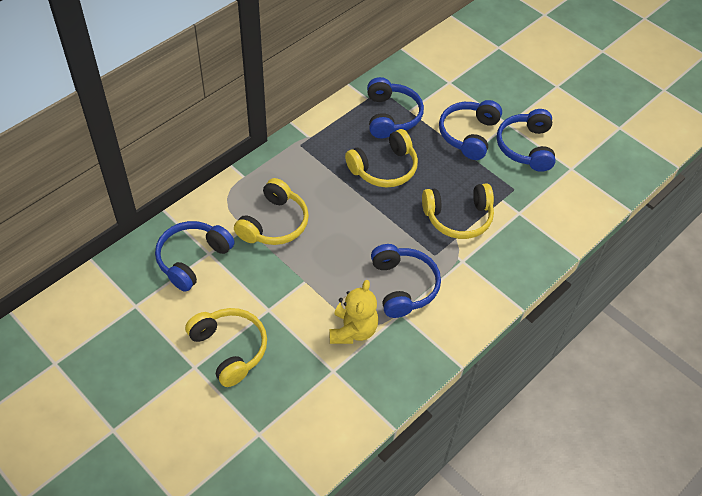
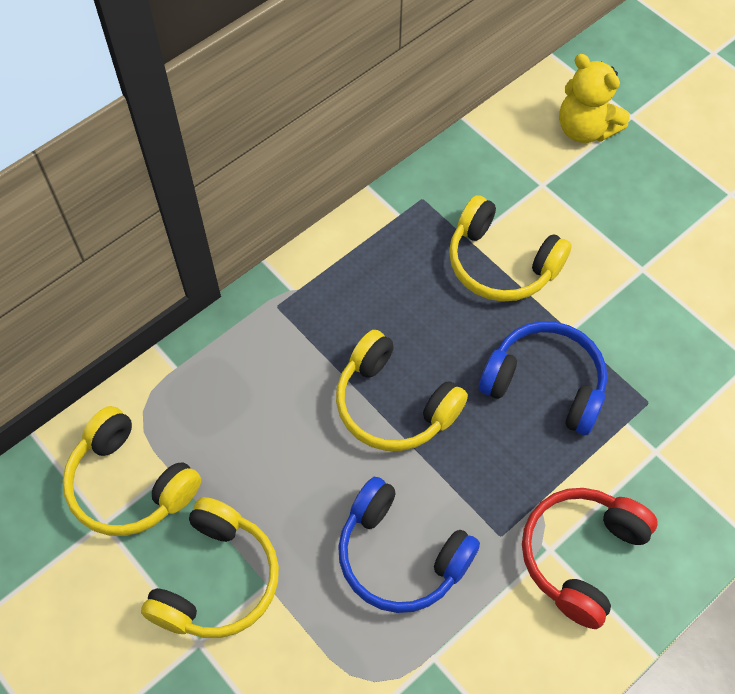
blue headphones: 5 -> 2
red headphones: 0 -> 1

